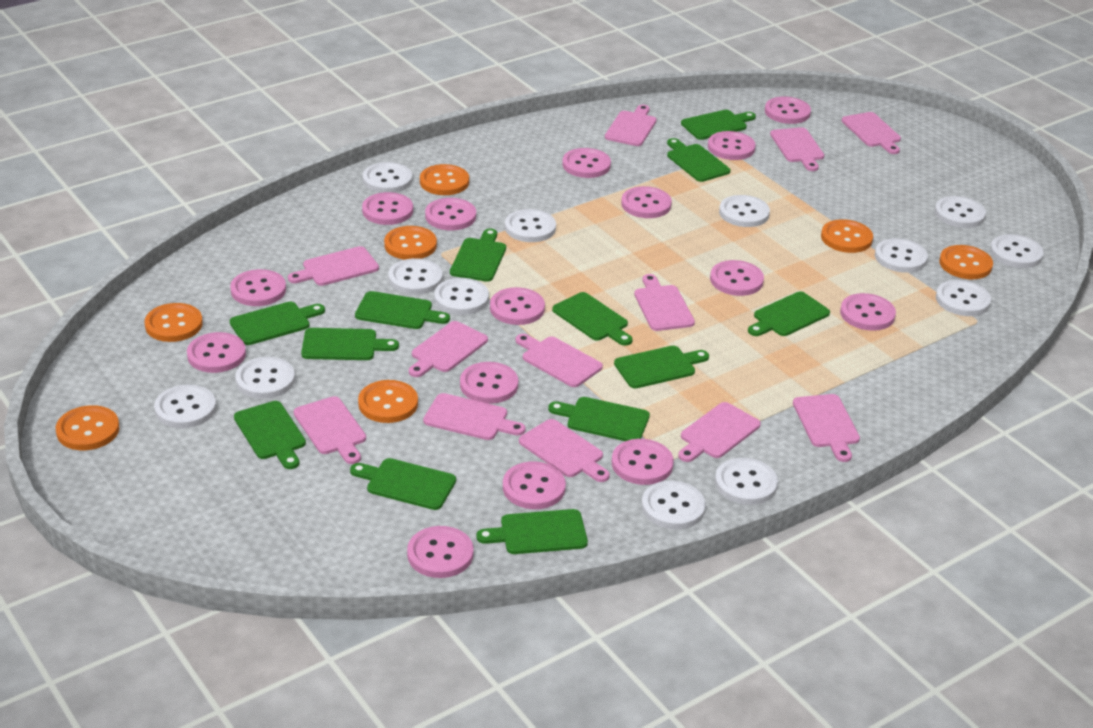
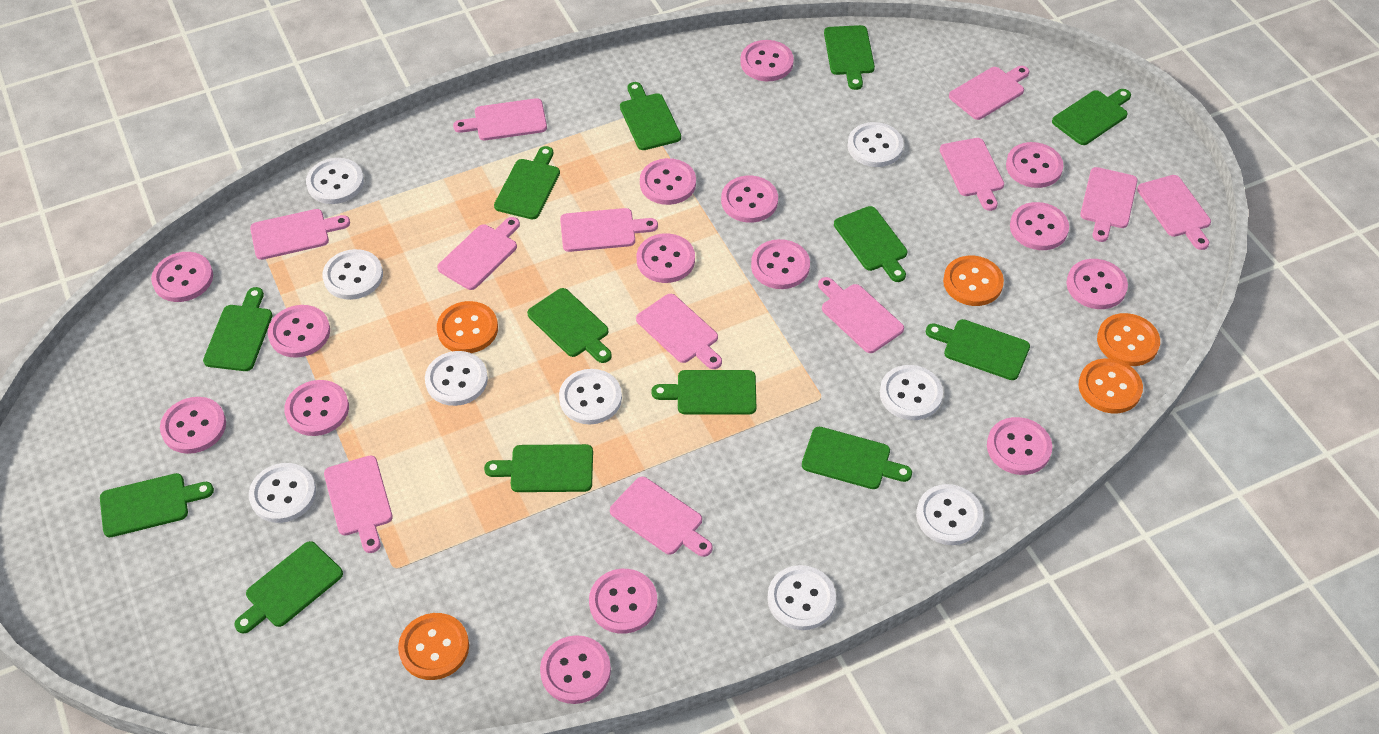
orange button: 7 -> 5
white button: 13 -> 9

